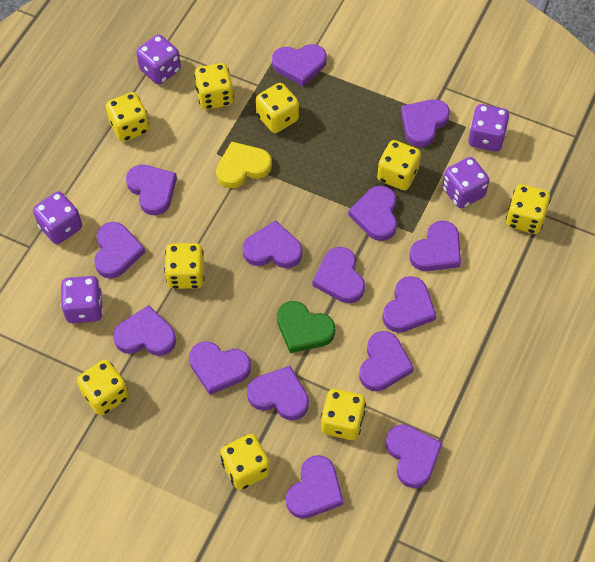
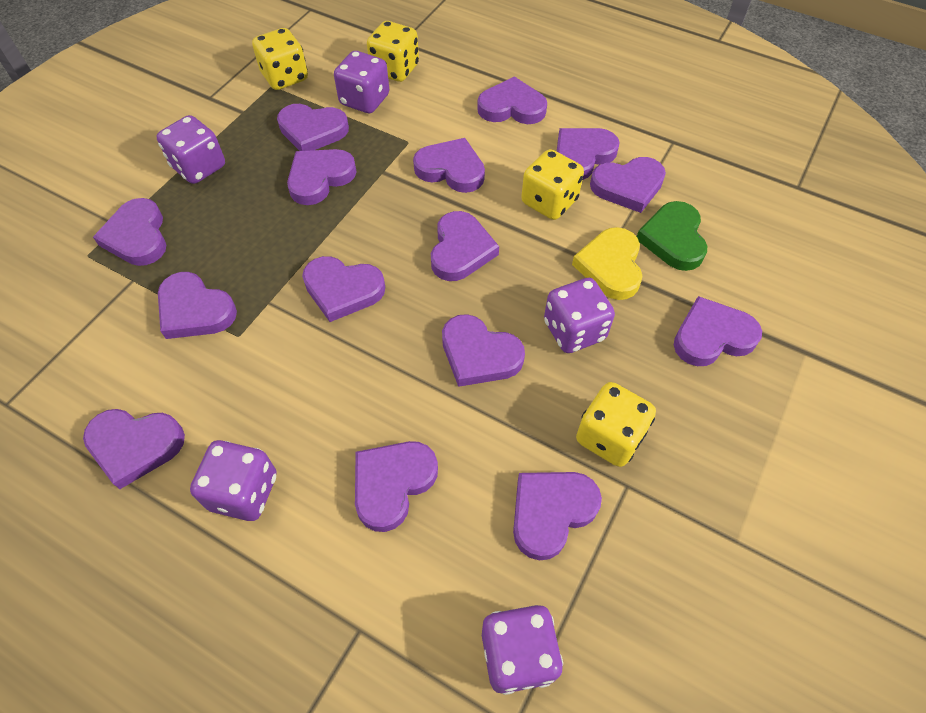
yellow dice: 9 -> 4

